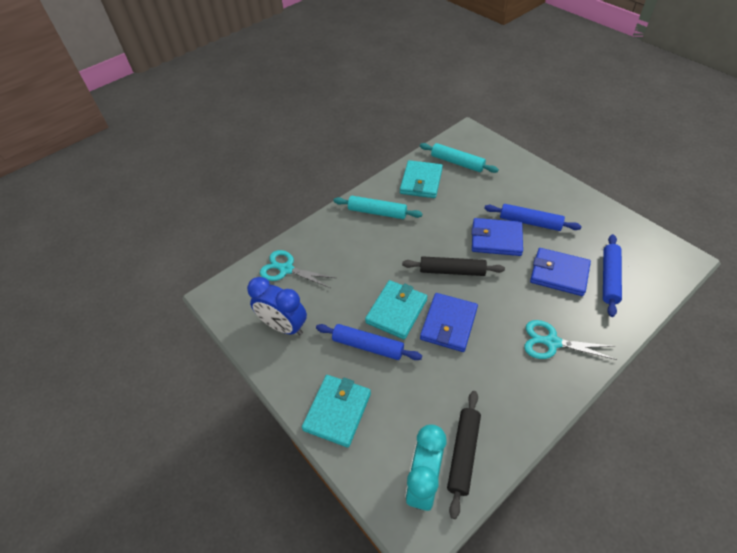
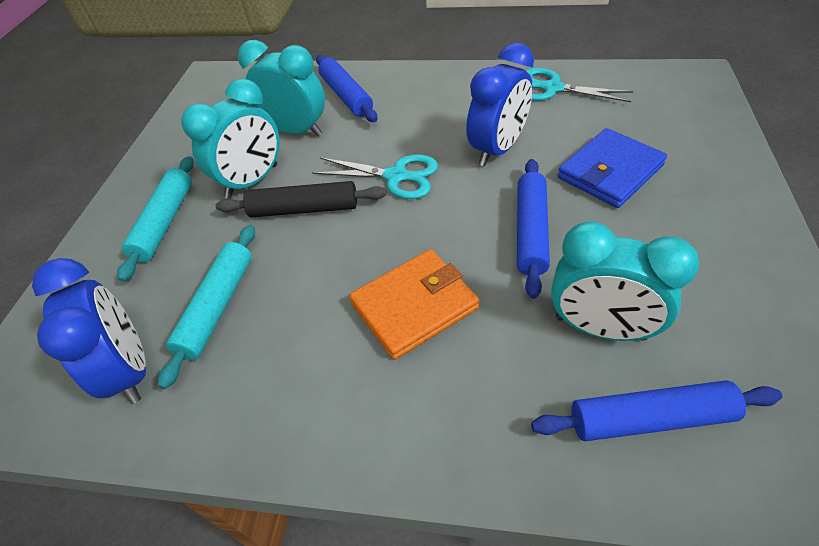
black rolling pin: 2 -> 1
blue clock: 1 -> 2
blue wallet: 3 -> 1
orange wallet: 0 -> 1
turquoise clock: 1 -> 3
turquoise wallet: 3 -> 0

